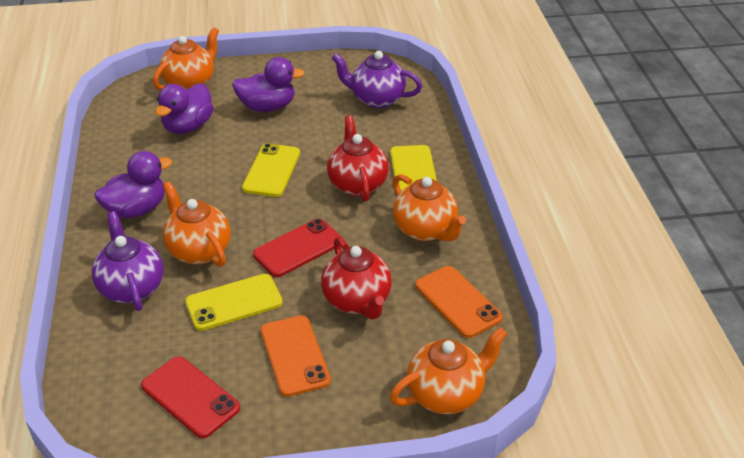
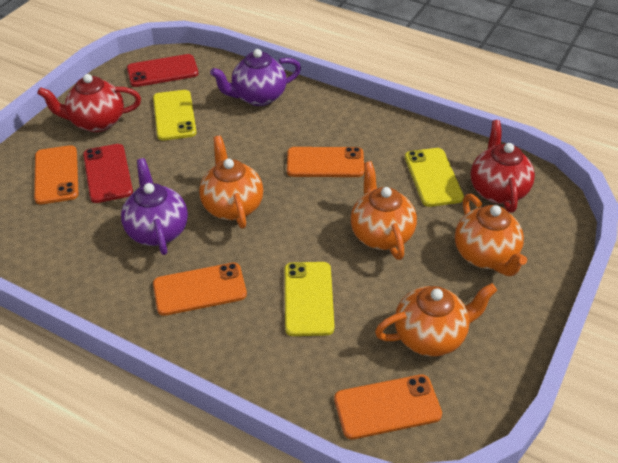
orange phone: 2 -> 4
purple duck: 3 -> 0

